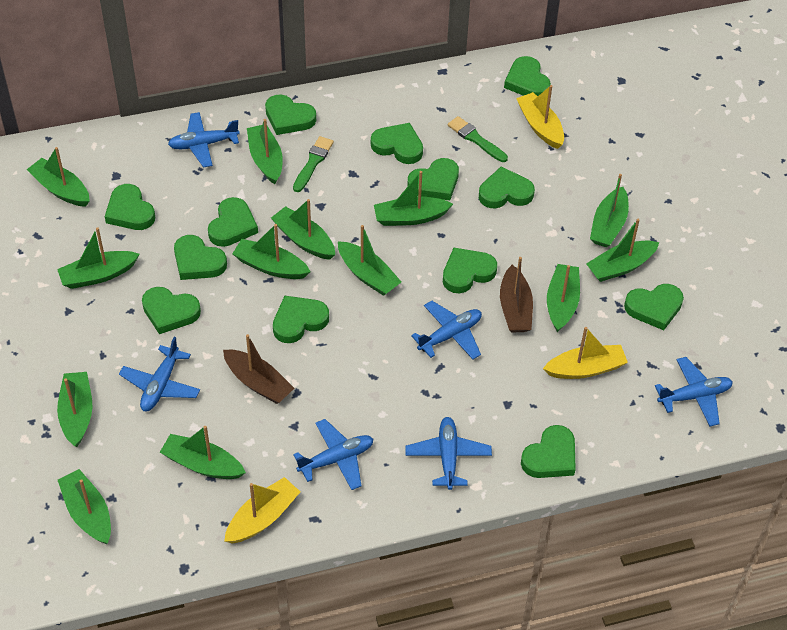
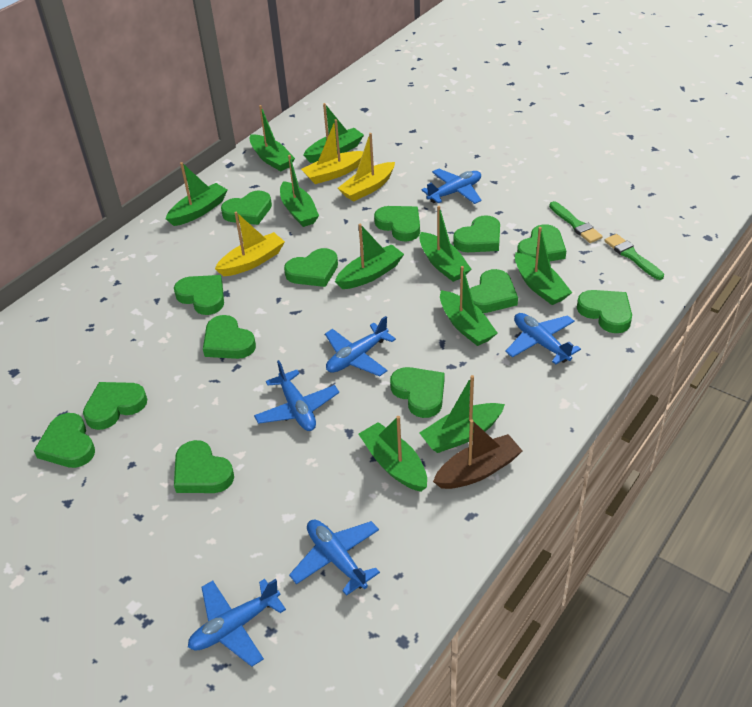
brown boat: 2 -> 1
green boat: 13 -> 10

